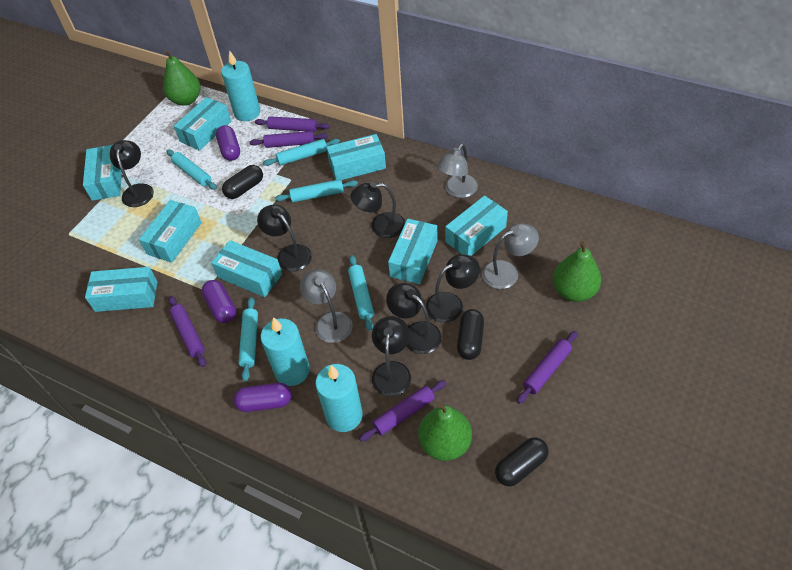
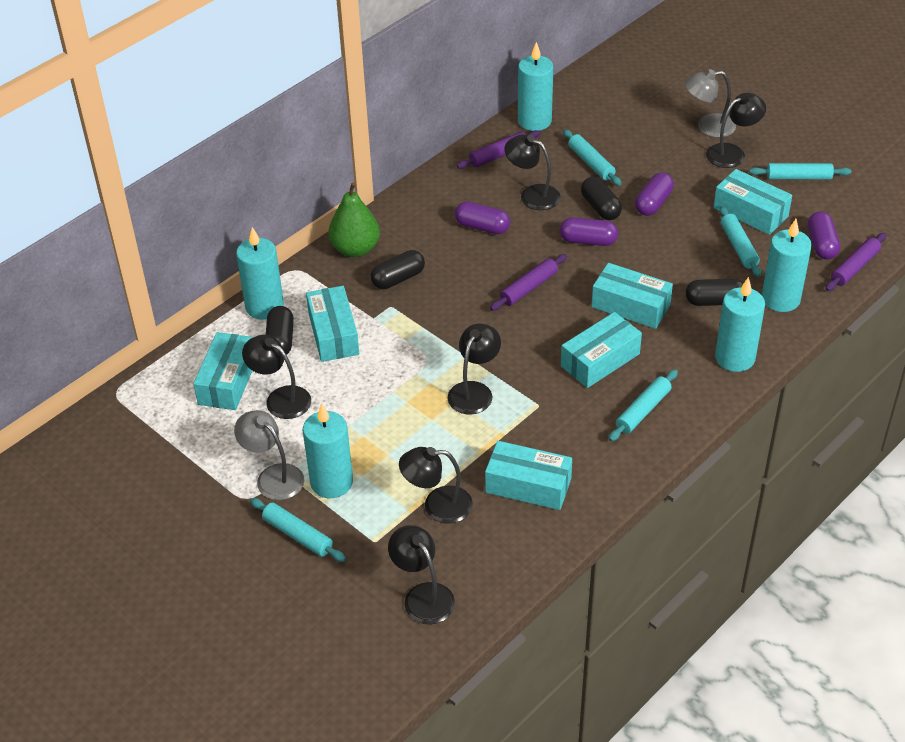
black capsule: 3 -> 4
green pear: 3 -> 1
grey lamp: 3 -> 2
purple capsule: 3 -> 4
purple rolling pin: 5 -> 3
turquoise box: 8 -> 6
turquoise candle: 3 -> 5

